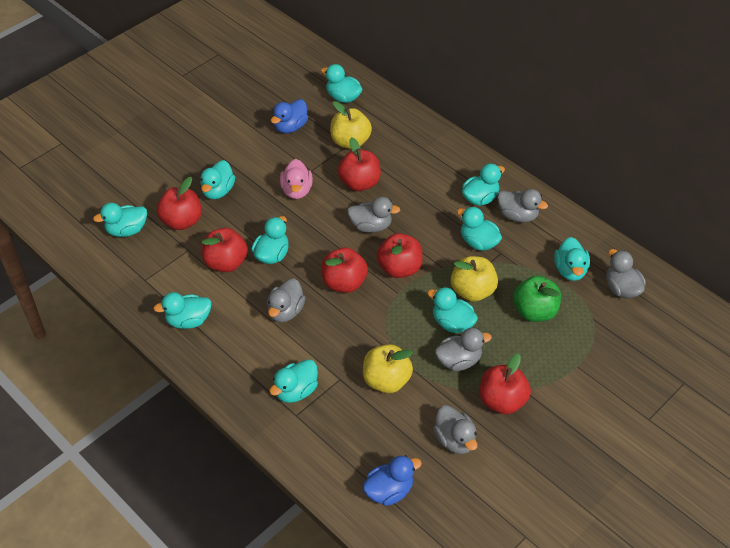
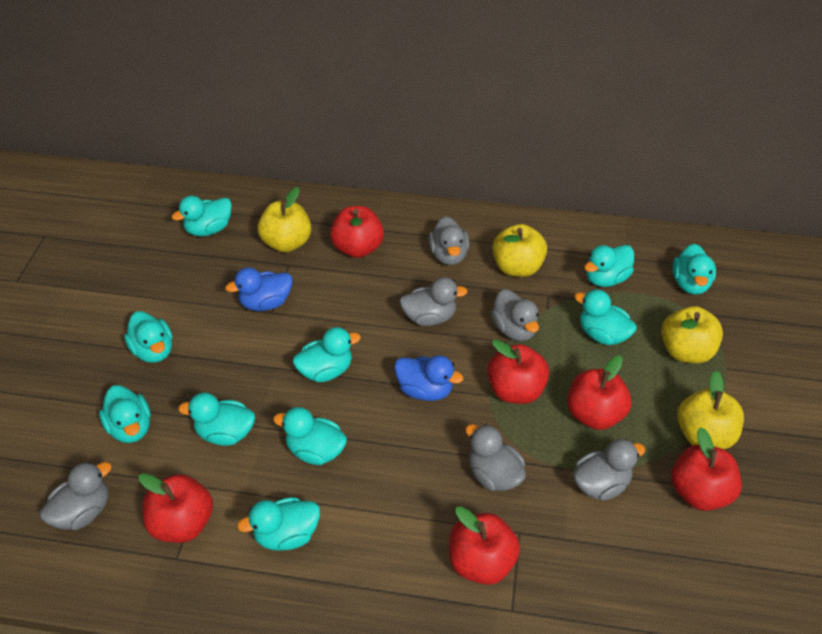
green apple: 1 -> 0
pink duck: 1 -> 0
yellow apple: 3 -> 4

